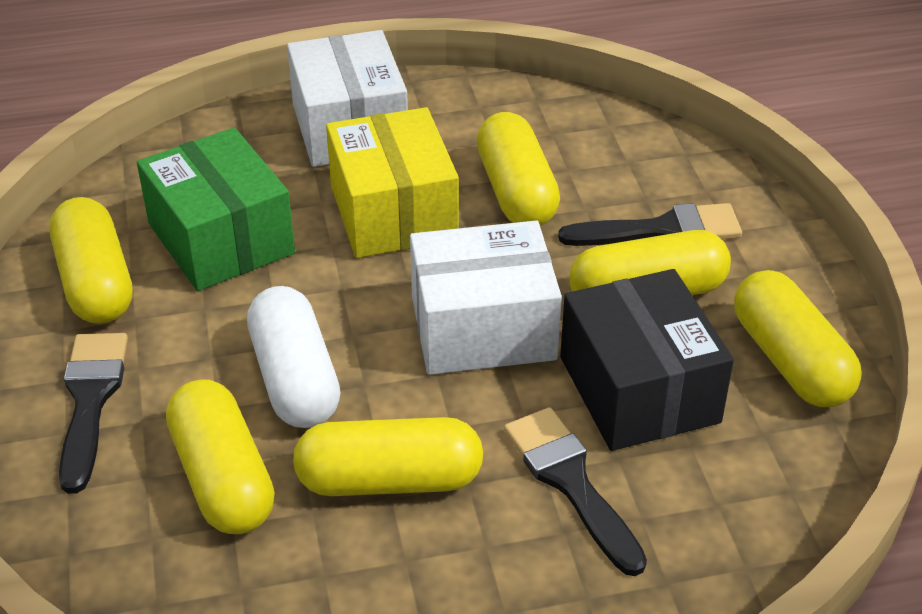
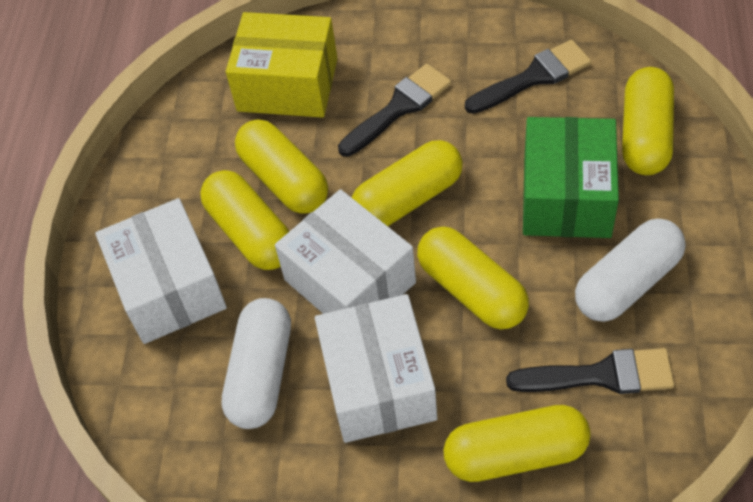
black box: 1 -> 0
white box: 2 -> 3
white capsule: 1 -> 2

